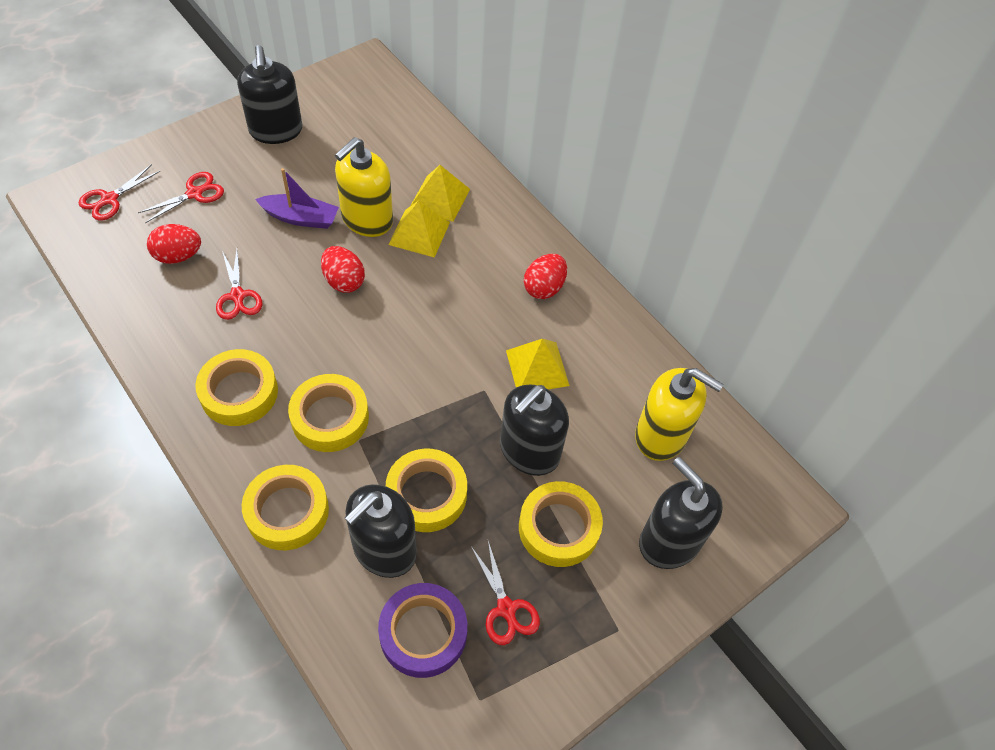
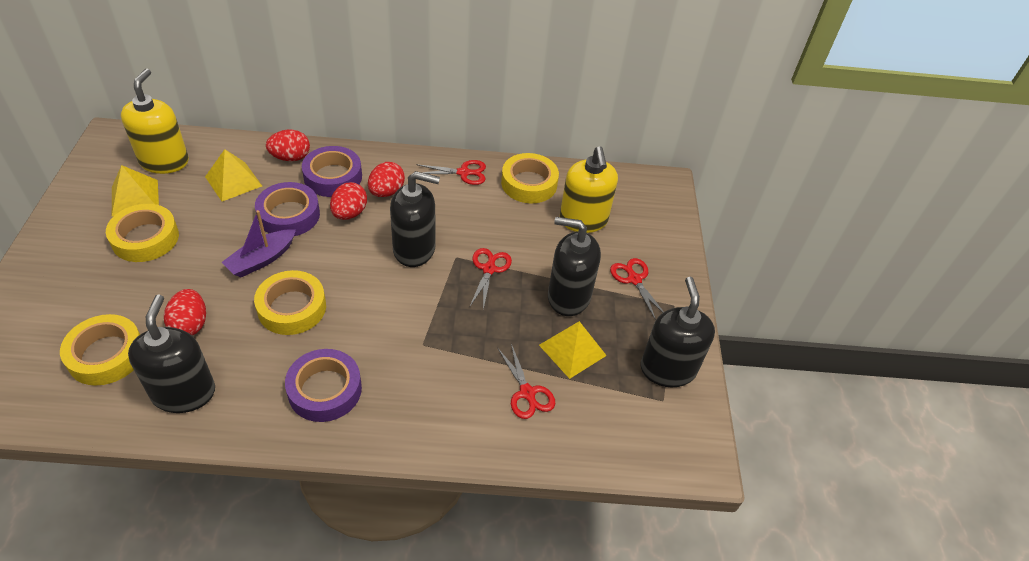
purple tape: 1 -> 3
red egg: 3 -> 4
yellow tape: 5 -> 4

